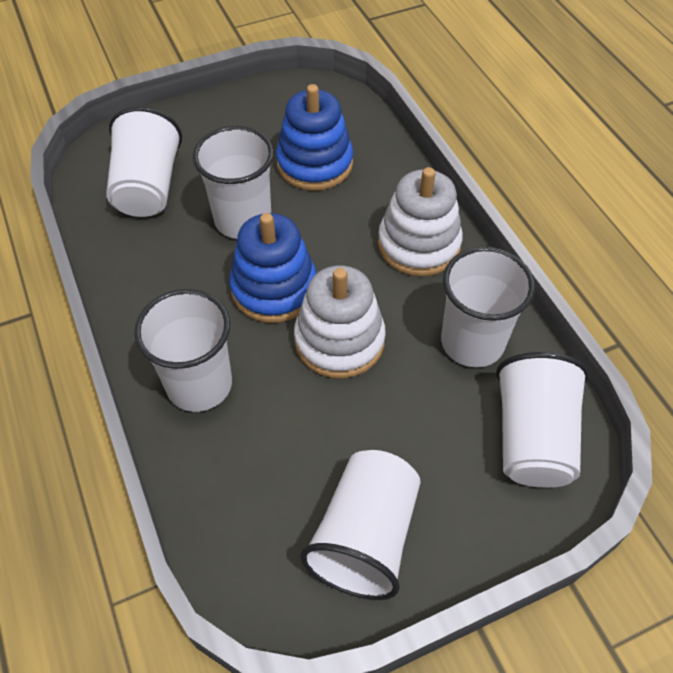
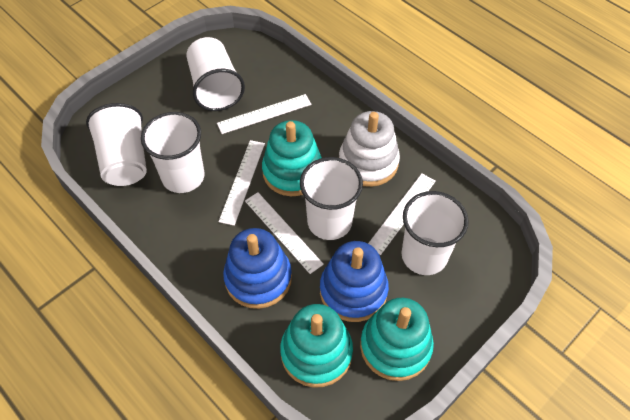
turquoise stacking toy: 0 -> 3
white cup: 6 -> 5
white ruler: 0 -> 4
white stacking toy: 2 -> 1

